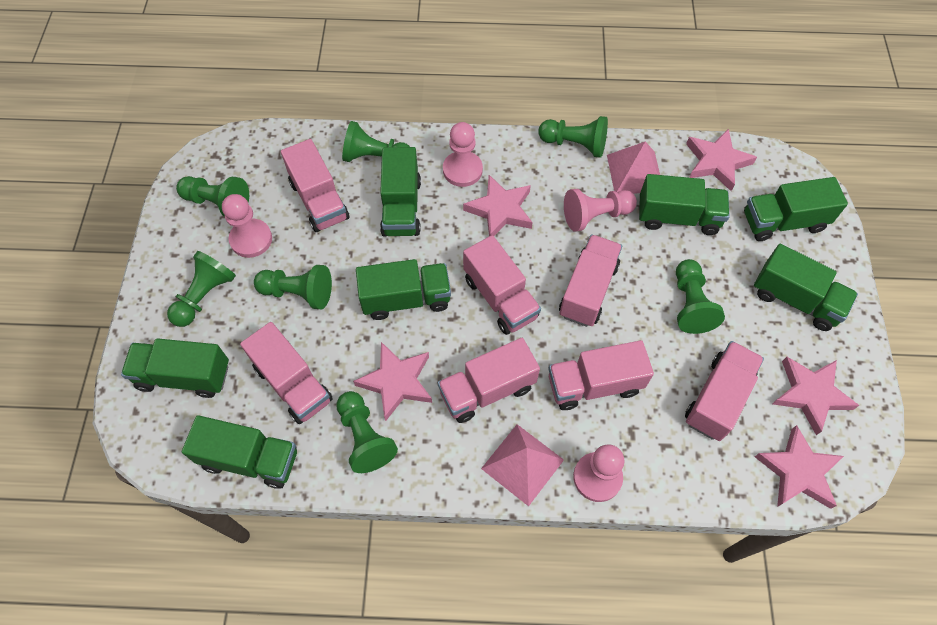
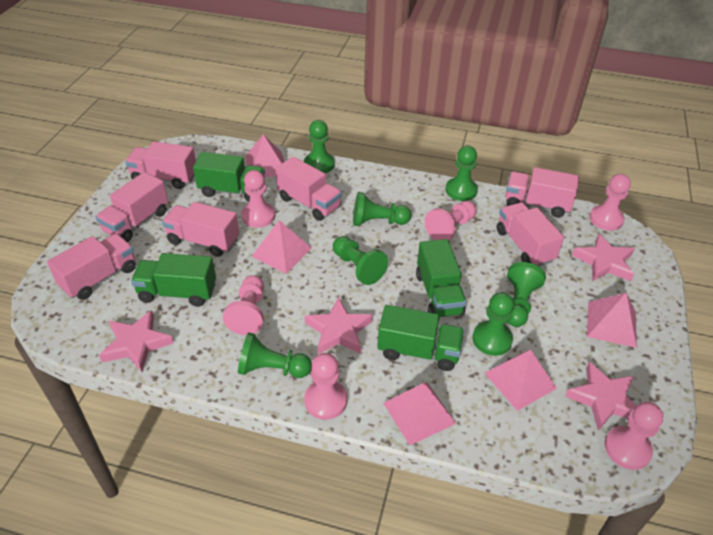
green truck: 7 -> 4
pink pawn: 4 -> 6
pink pyramid: 2 -> 5
pink star: 5 -> 4

